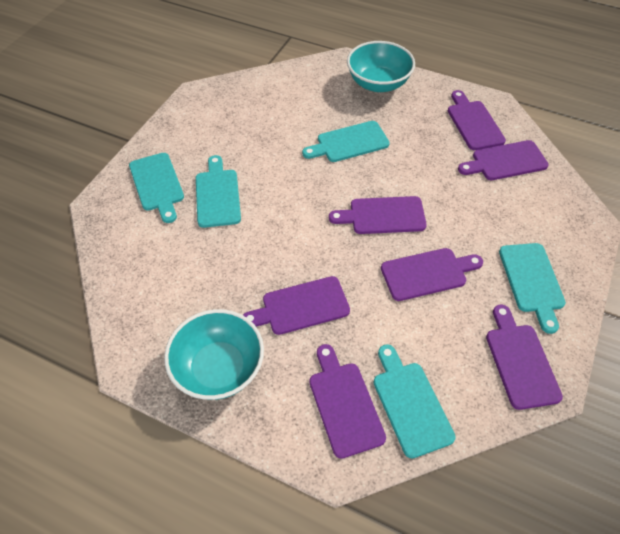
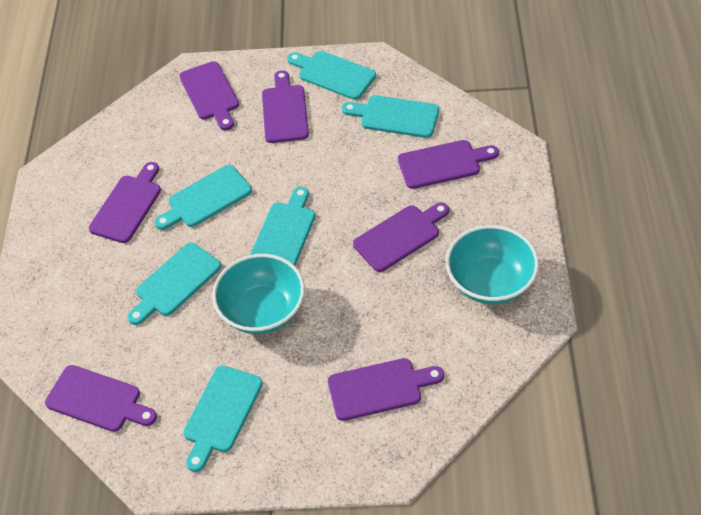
turquoise cutting board: 5 -> 6

